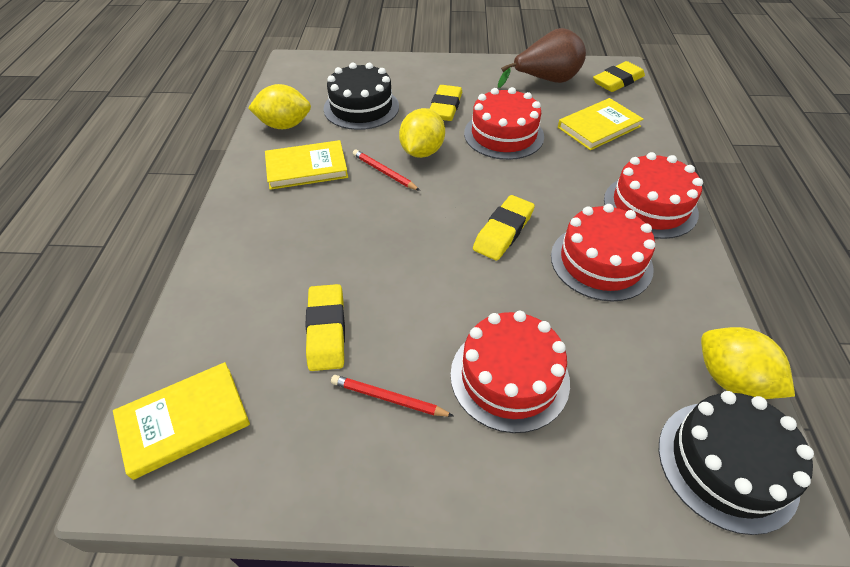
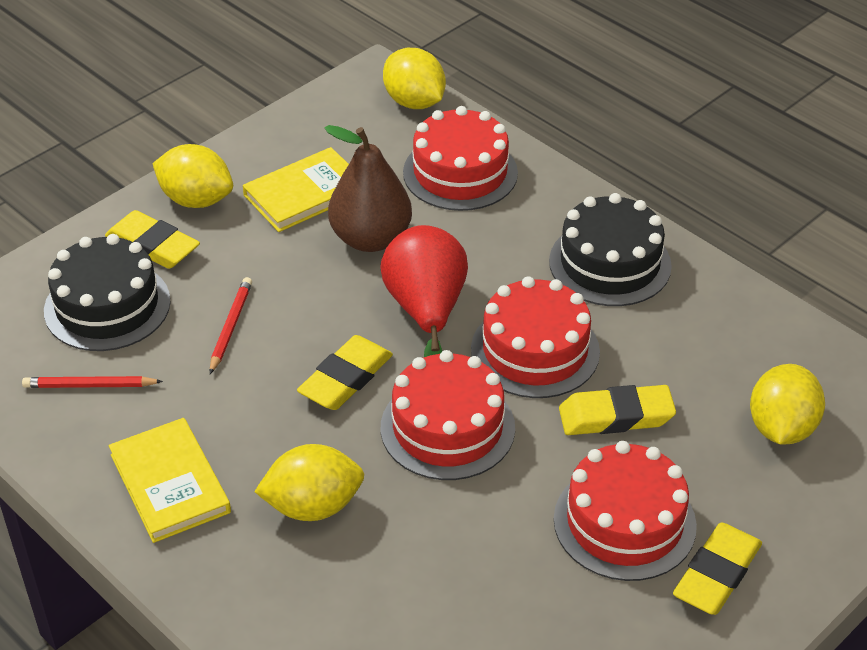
red pear: 0 -> 1
yellow book: 3 -> 2
yellow lemon: 3 -> 4

